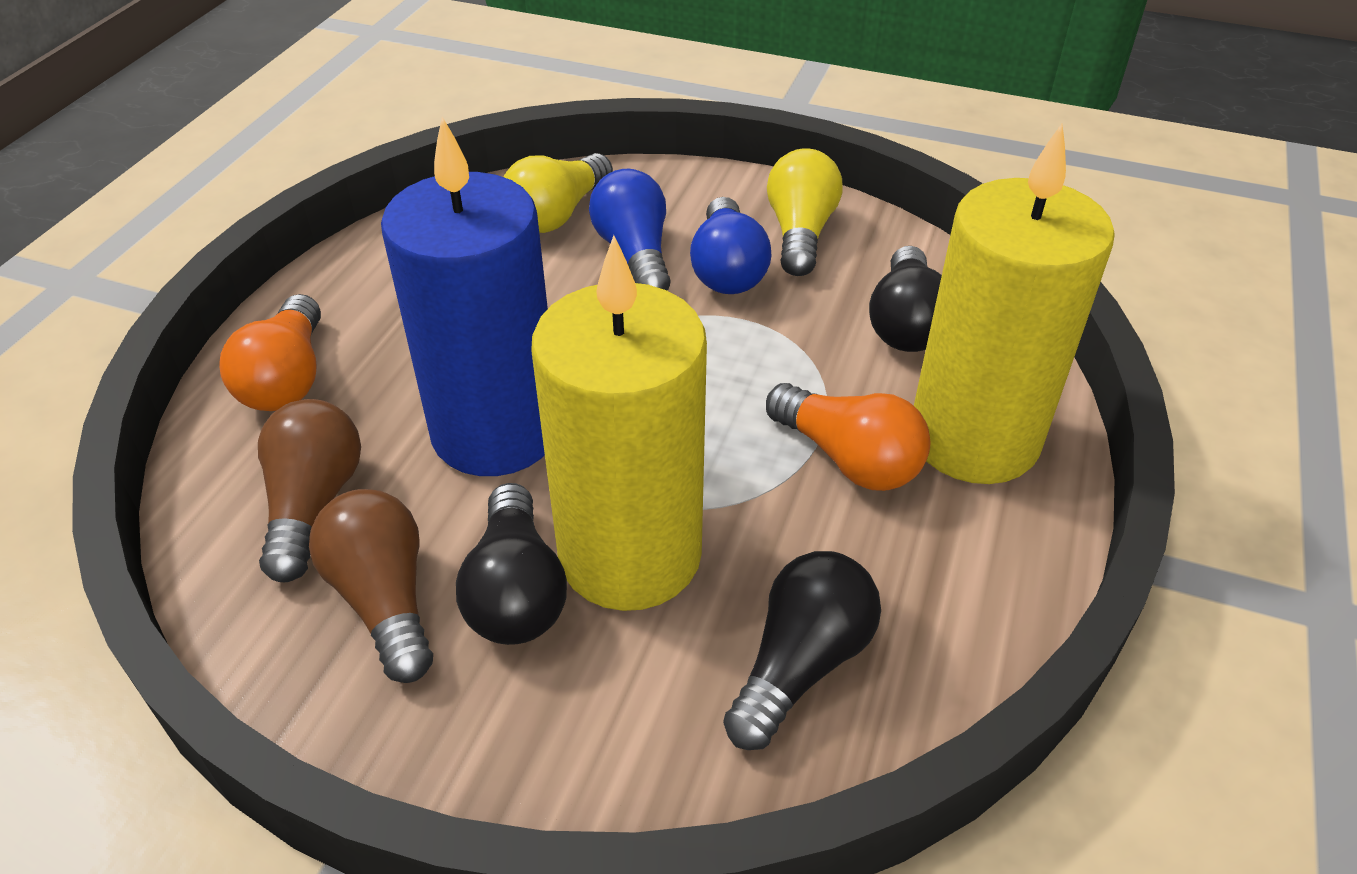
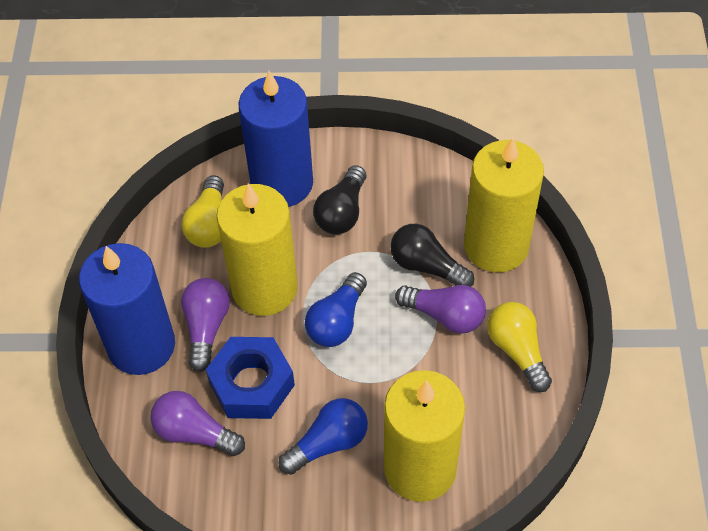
black light bulb: 3 -> 2
blue candle: 1 -> 2
blue nut: 0 -> 1
brown light bulb: 2 -> 0
orange light bulb: 2 -> 0
purple light bulb: 0 -> 3
yellow candle: 2 -> 3

